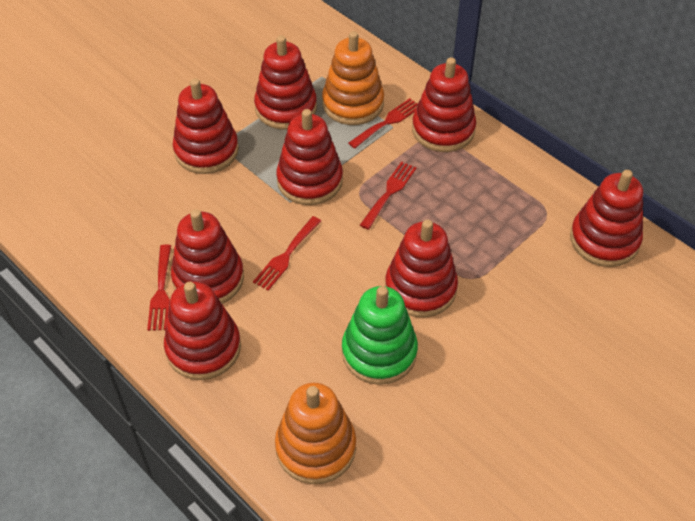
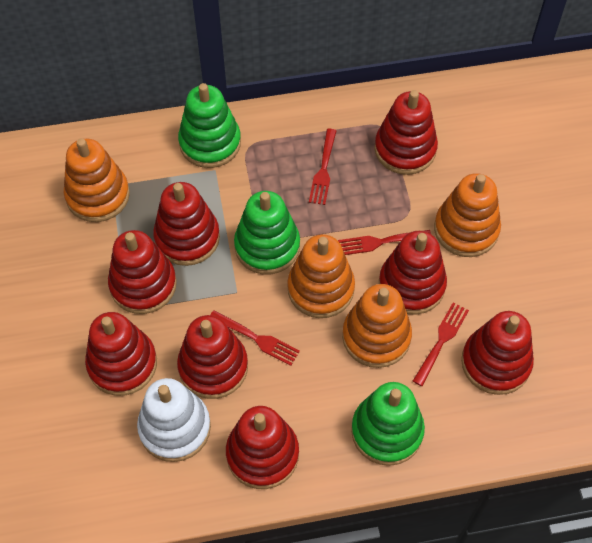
green stacking toy: 1 -> 3
orange stacking toy: 2 -> 4
white stacking toy: 0 -> 1

